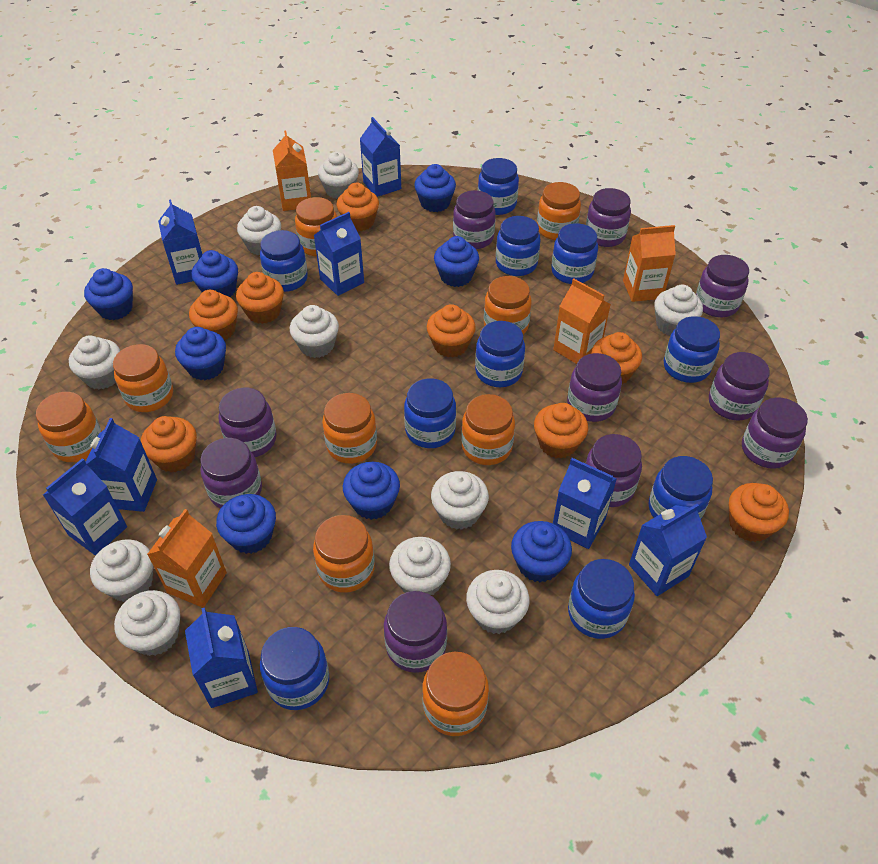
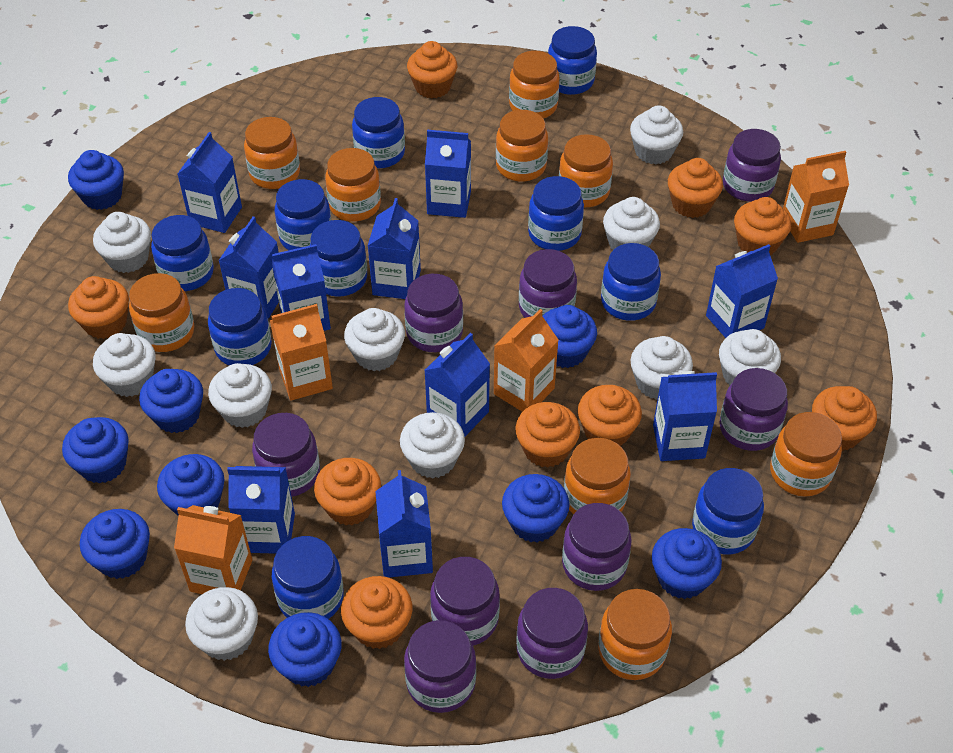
blue carton: 8 -> 10
blue cupcake: 8 -> 9
orange cupcake: 8 -> 9
purple jar: 10 -> 9

